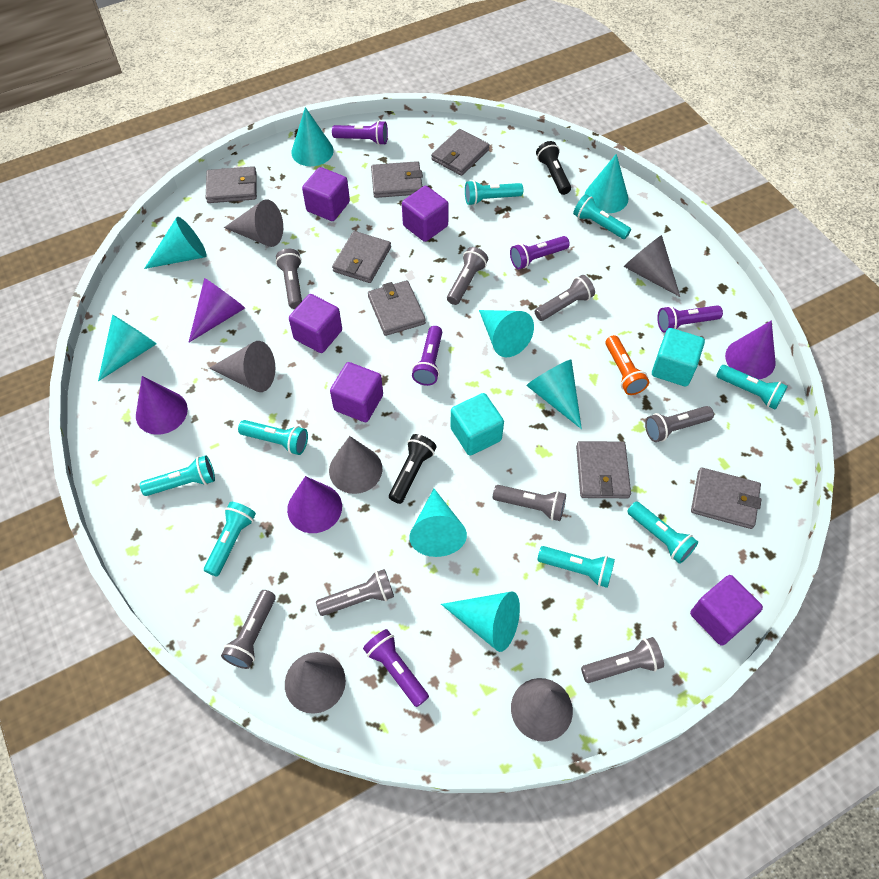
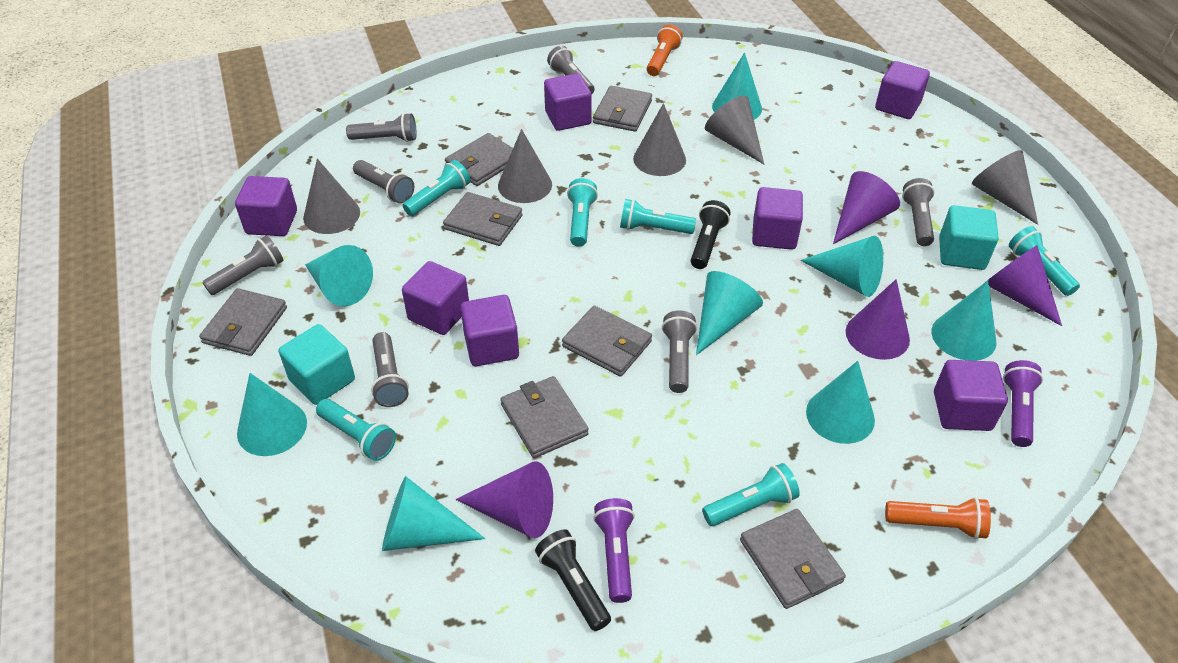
grey cone: 6 -> 5
grey flashlight: 8 -> 7
orange flashlight: 1 -> 2
purple cube: 5 -> 7
purple flashlight: 5 -> 2
turquoise flashlight: 8 -> 6

